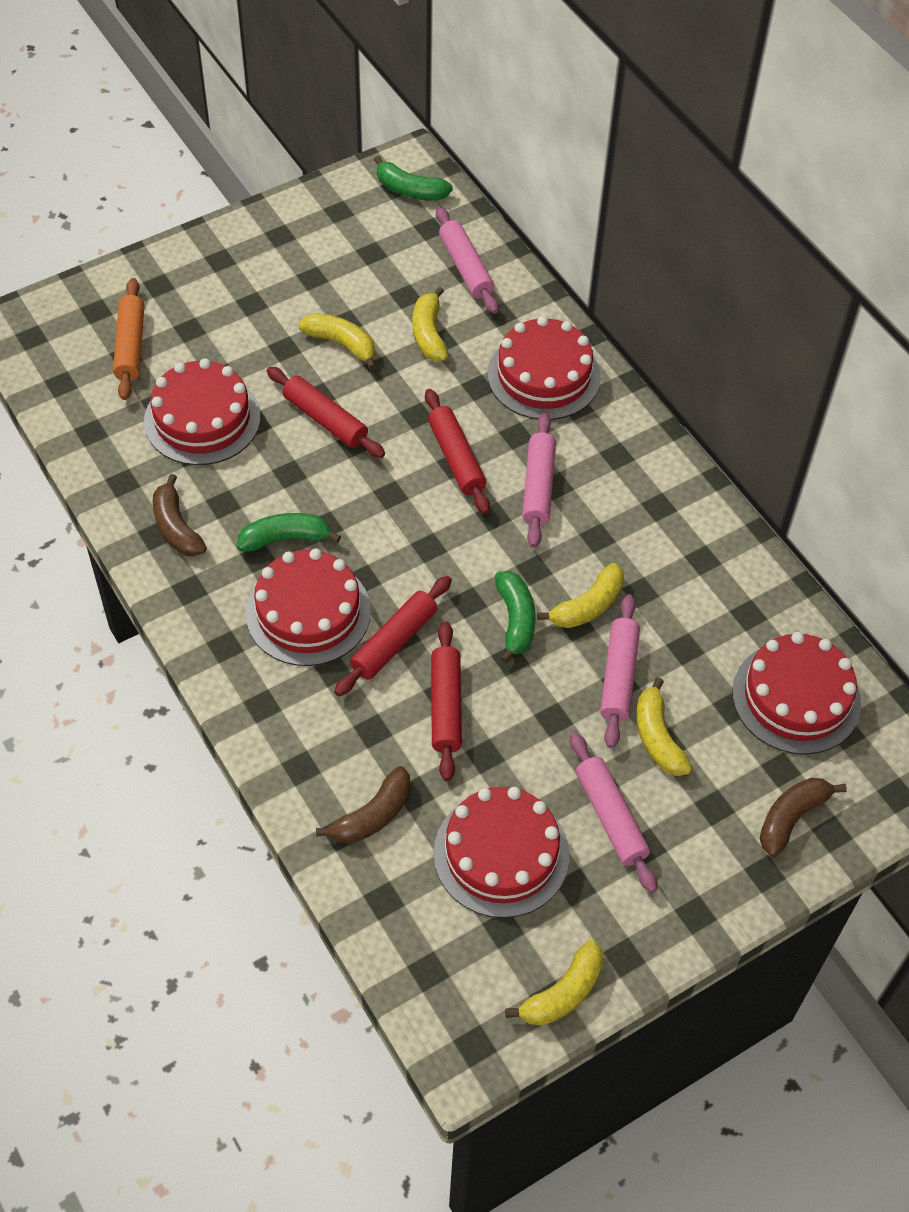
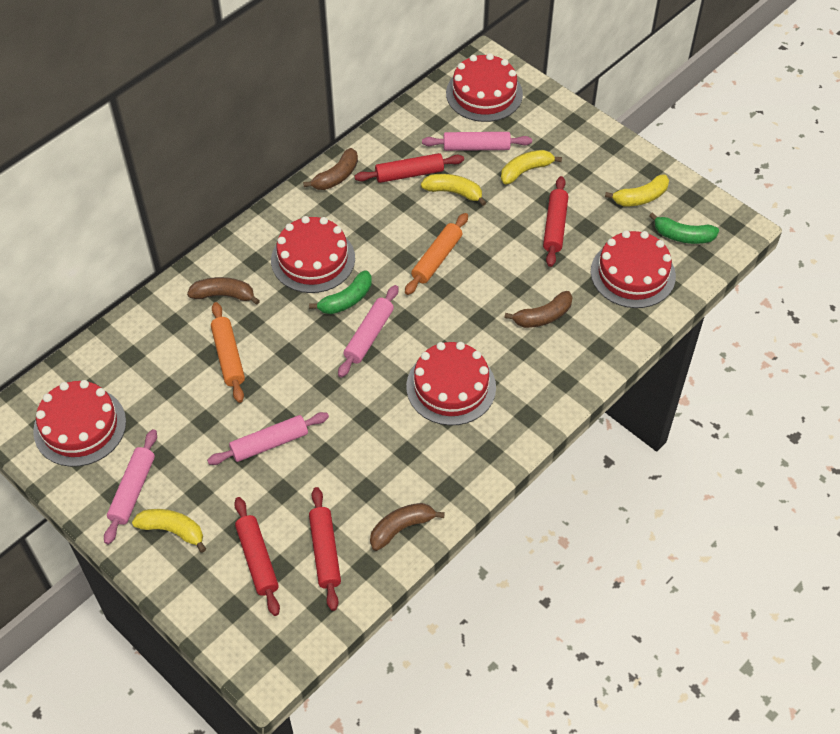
brown banana: 3 -> 4
green banana: 3 -> 2
orange rolling pin: 1 -> 2
yellow banana: 5 -> 4

